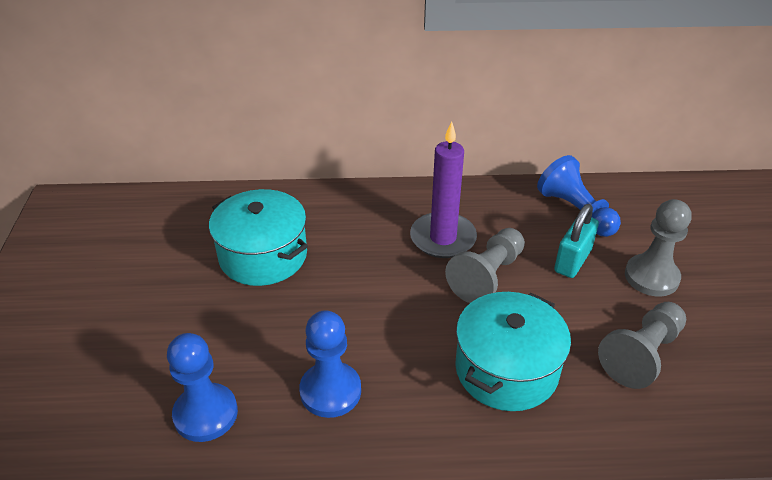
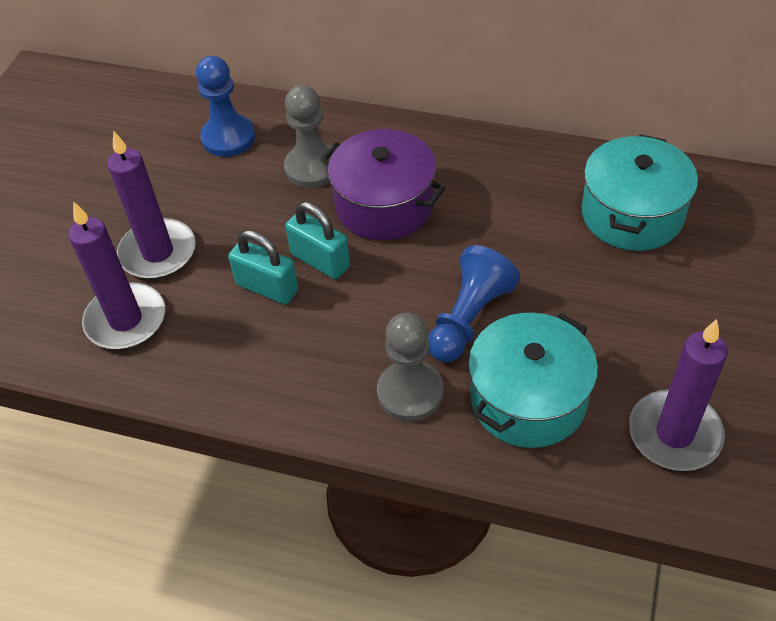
blue pawn: 3 -> 2
grey pawn: 3 -> 2
purple candle: 1 -> 3
purple pot: 0 -> 1
turquoise padlock: 1 -> 2

